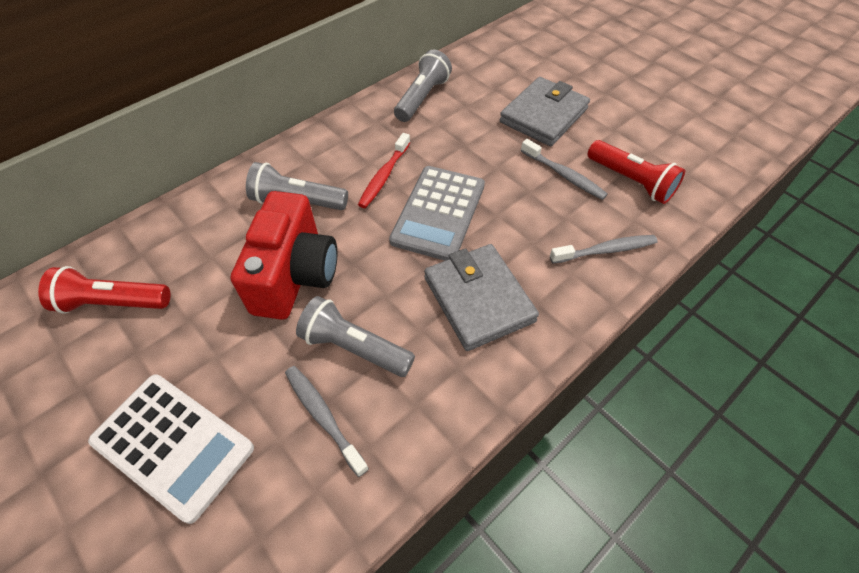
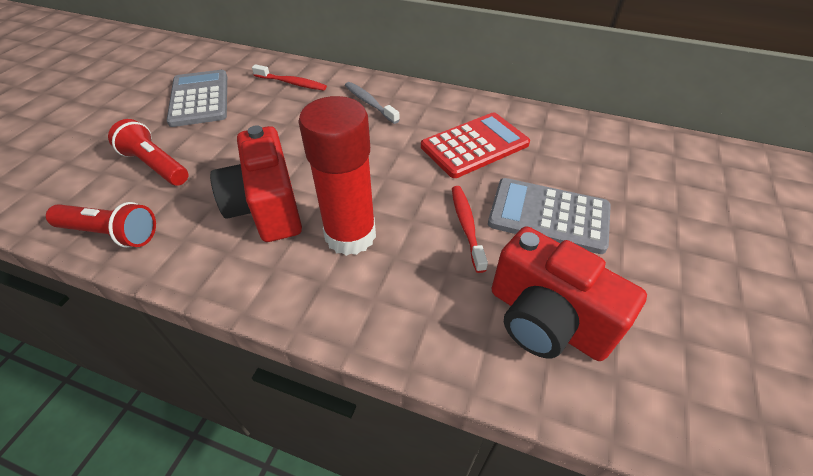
grey calculator: 1 -> 2
grey flashlight: 3 -> 0
grey toothbrush: 3 -> 1
grey wallet: 2 -> 0
red calculator: 0 -> 1
red camera: 1 -> 2
red glue stick: 0 -> 1
red toothbrush: 1 -> 2
white calculator: 1 -> 0

